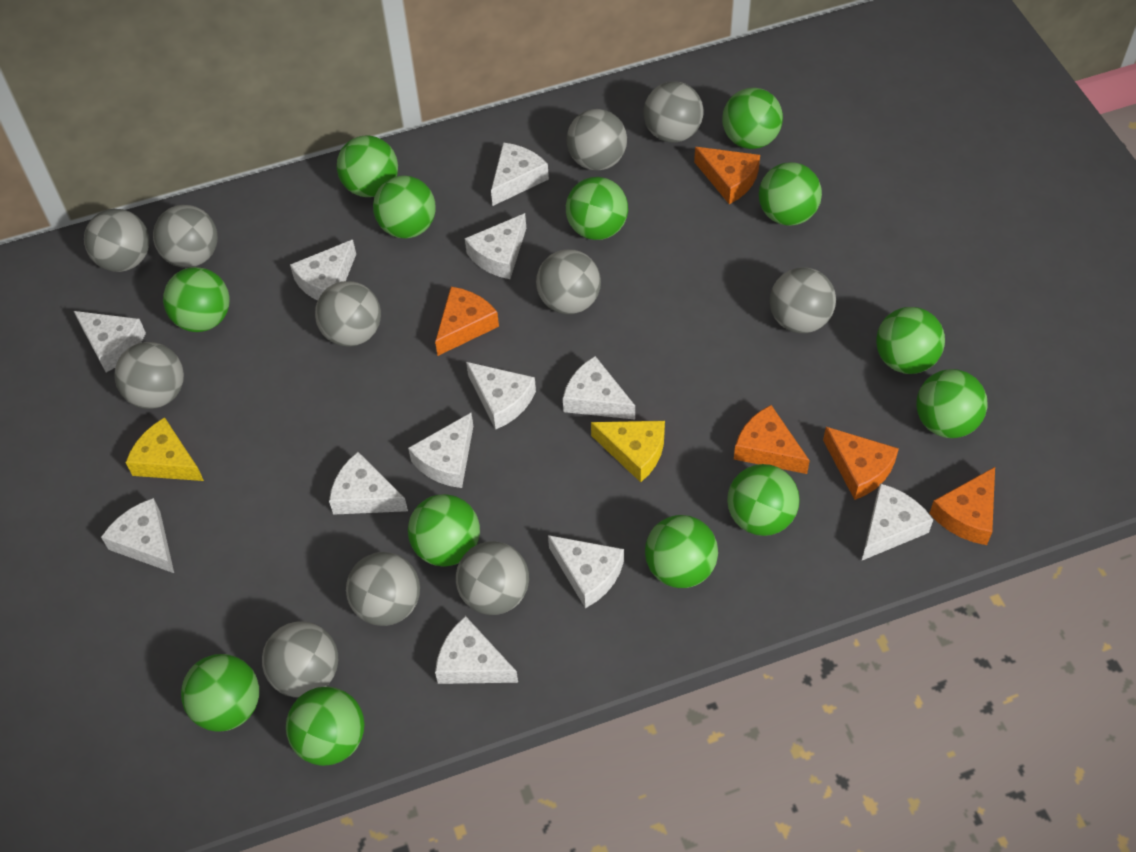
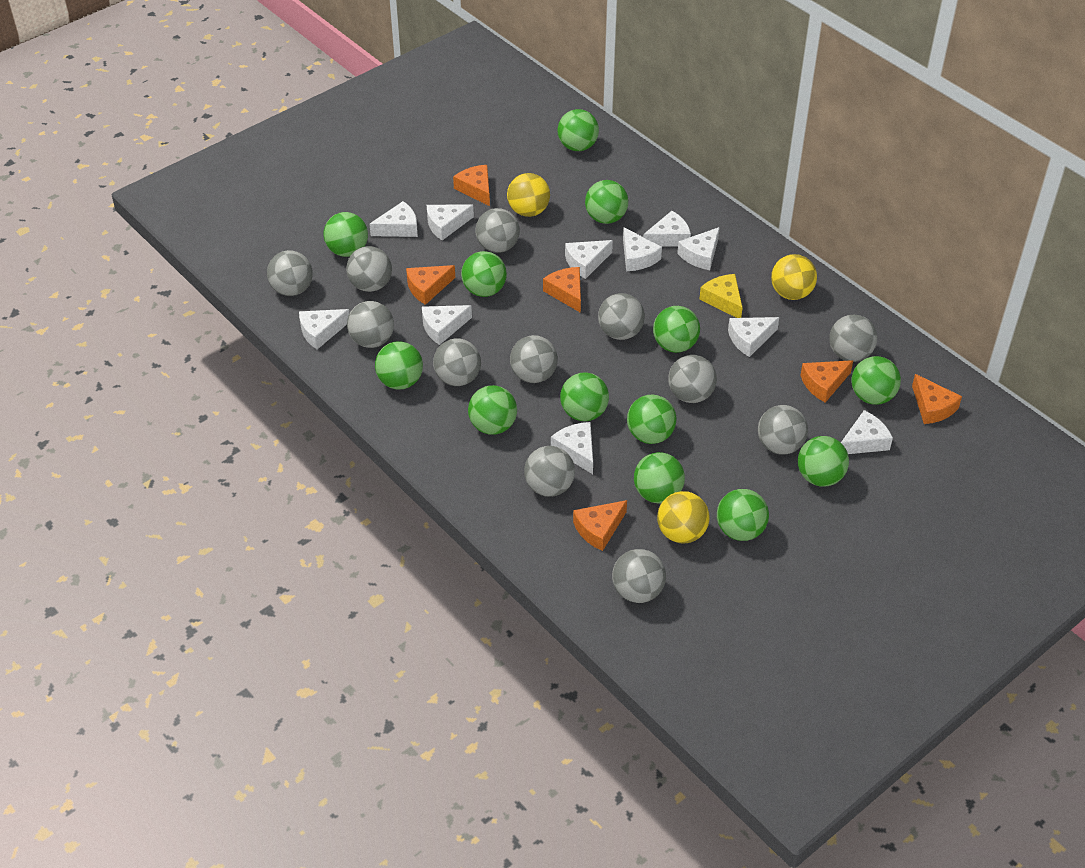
grey ball: 11 -> 12
orange cheese: 5 -> 6
white cheese: 12 -> 11
yellow ball: 0 -> 3
yellow cheese: 2 -> 1

